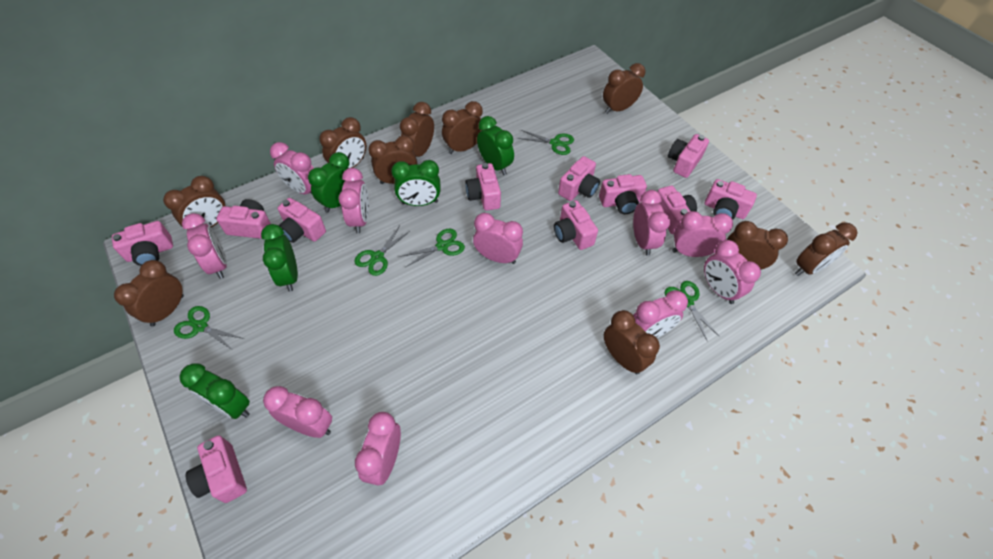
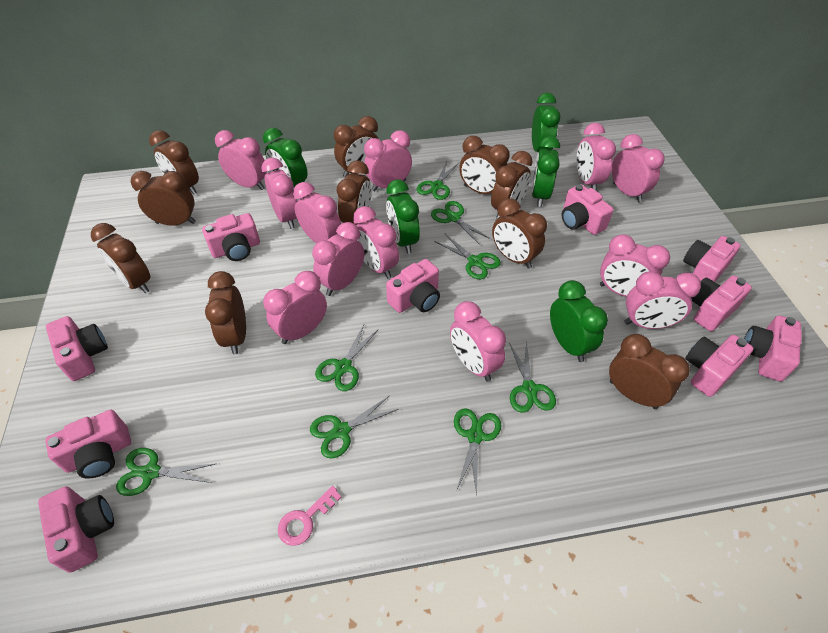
green scissors: 5 -> 8
pink camera: 11 -> 10
pink clock: 10 -> 12
pink key: 0 -> 1

